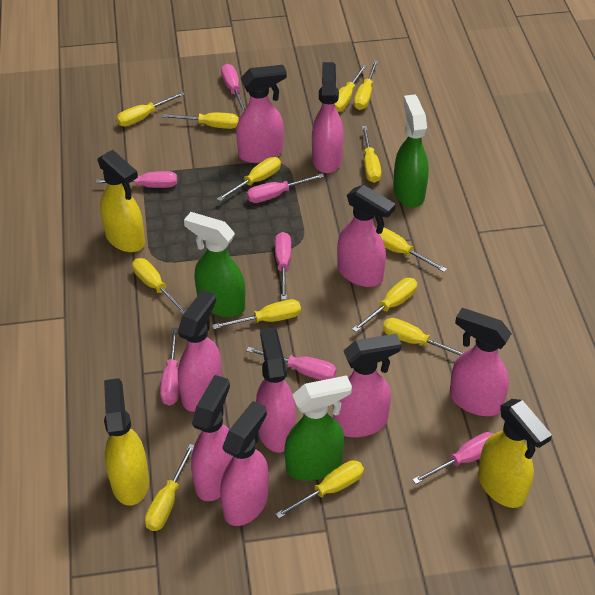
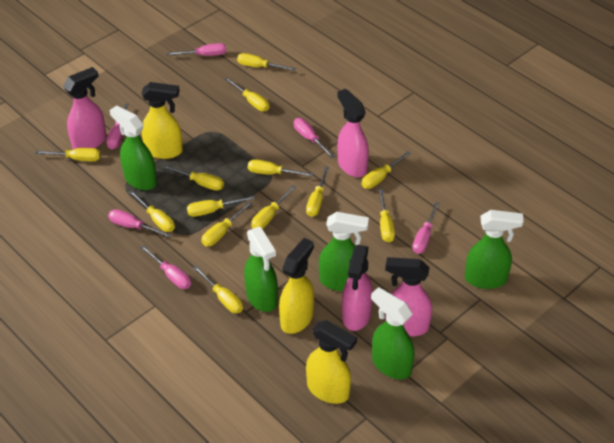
green spray bottle: 3 -> 5
pink screwdriver: 7 -> 6
pink spray bottle: 9 -> 4

